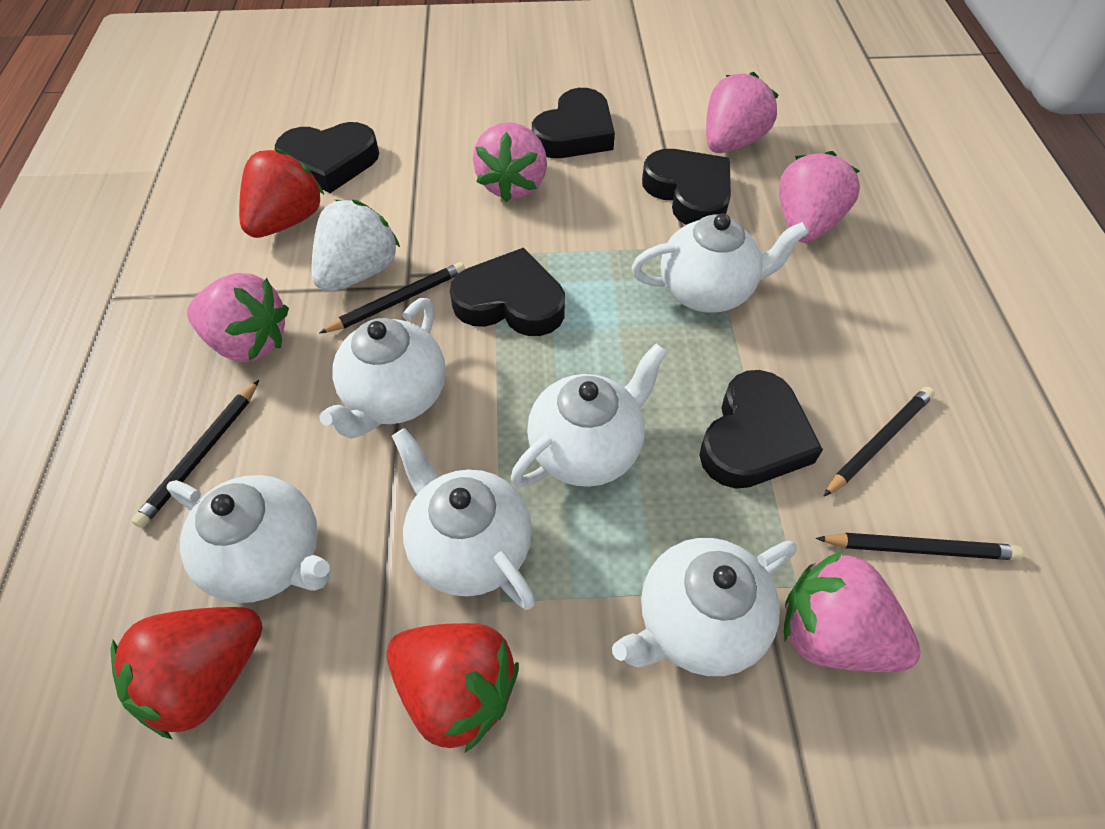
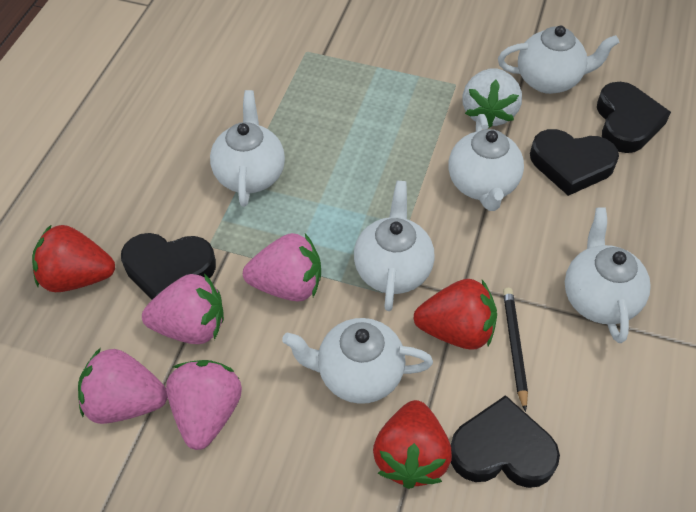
black heart: 5 -> 4
black pencil: 4 -> 1
pink strawberry: 5 -> 4

